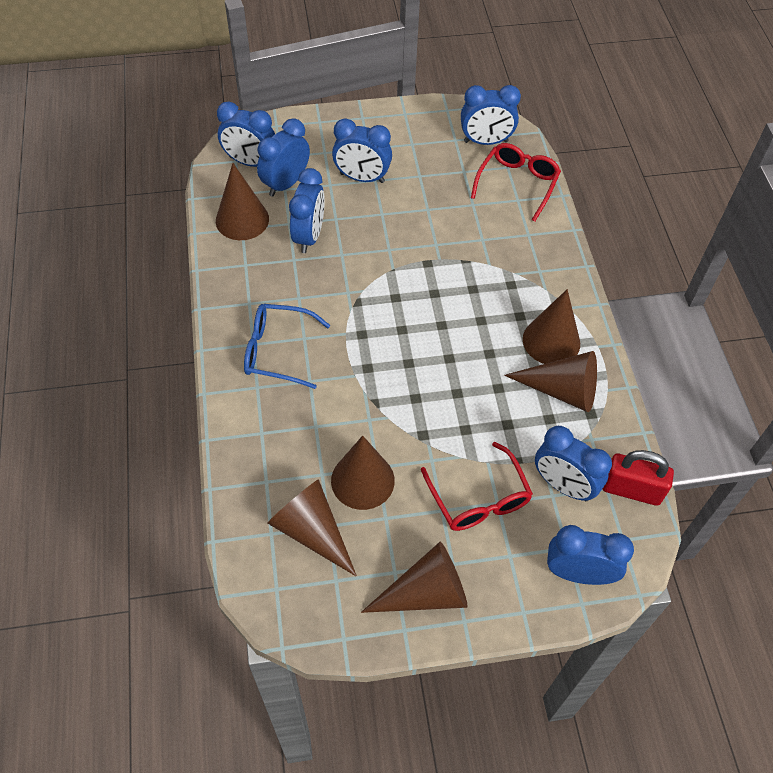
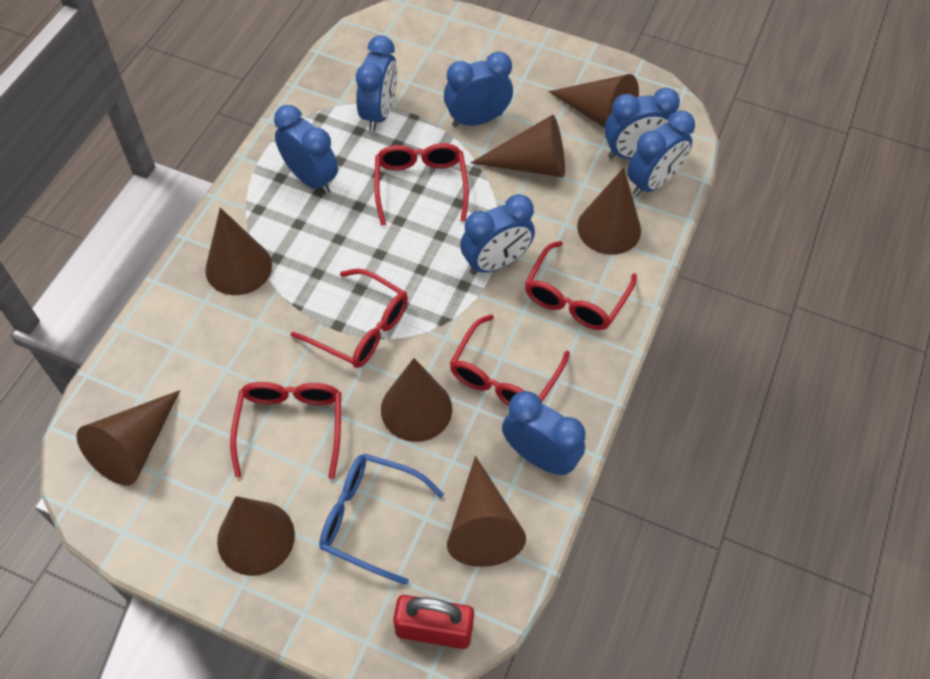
brown cone: 6 -> 8
red glasses: 2 -> 5

